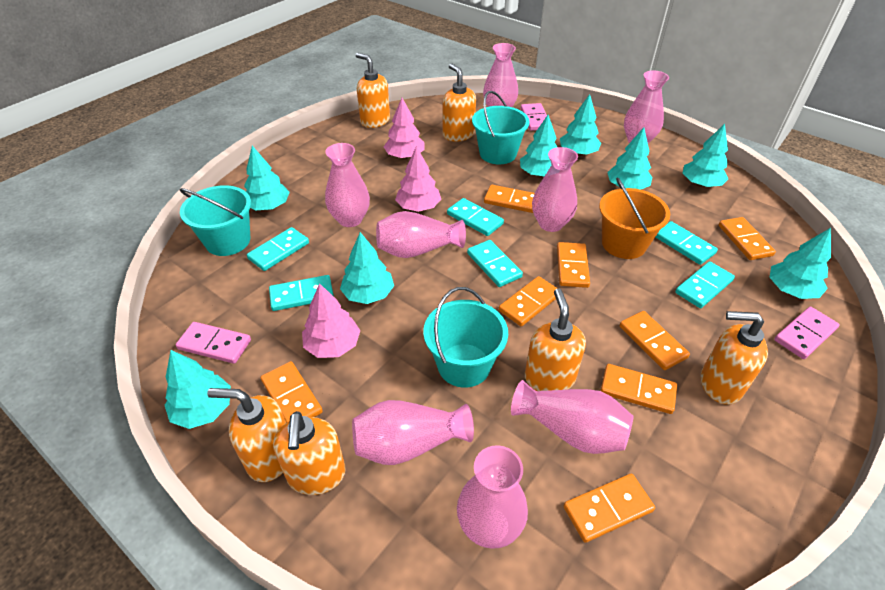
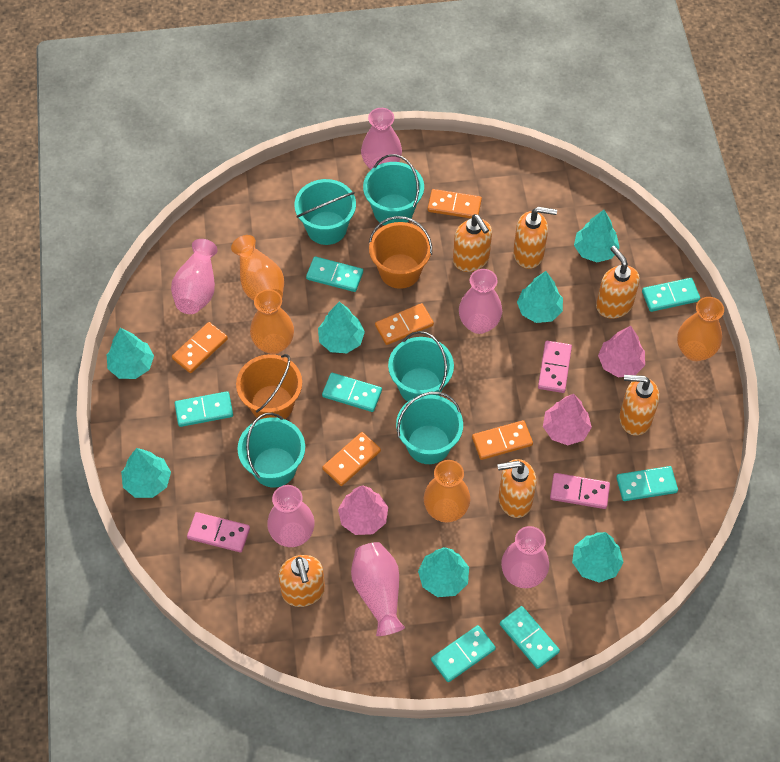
orange bucket: 1 -> 2
orange domino: 8 -> 5
orange vase: 0 -> 4
pink vase: 8 -> 6
turquoise bucket: 3 -> 5
turquoise domino: 6 -> 7
turquoise tree: 8 -> 7

